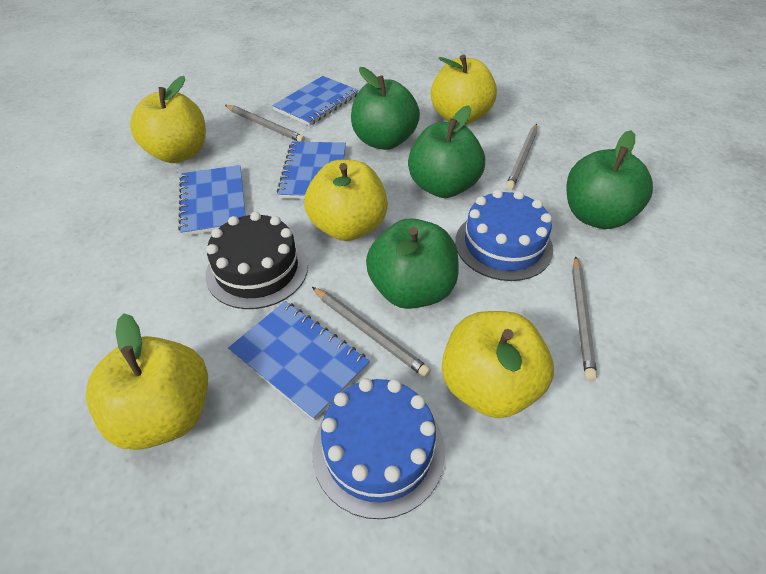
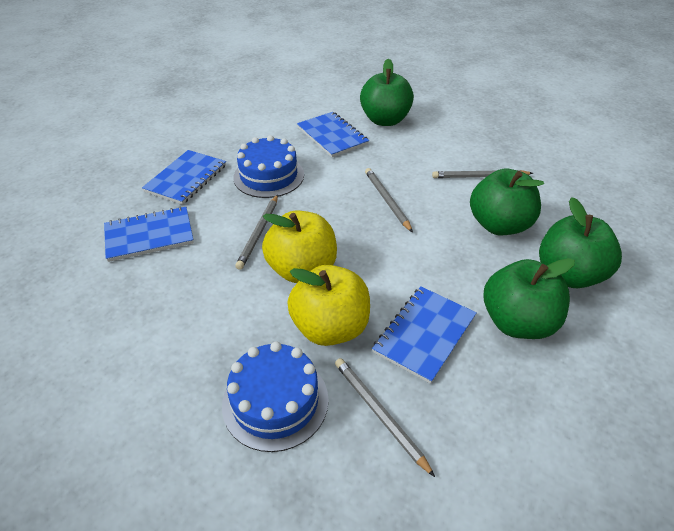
black cake: 1 -> 0
yellow apple: 5 -> 2

